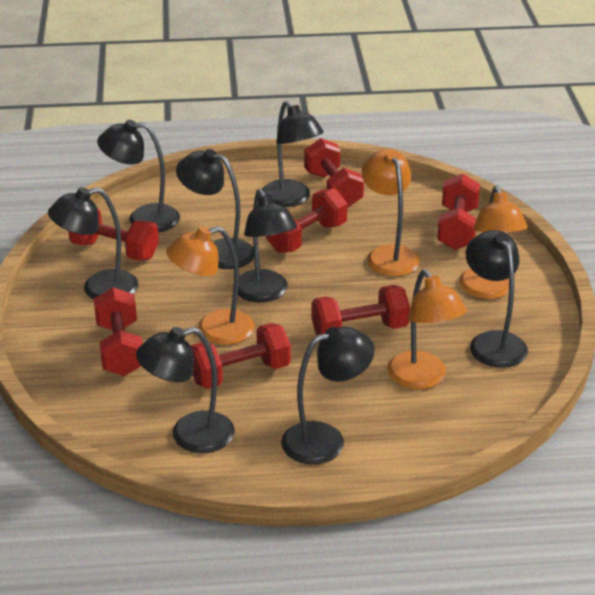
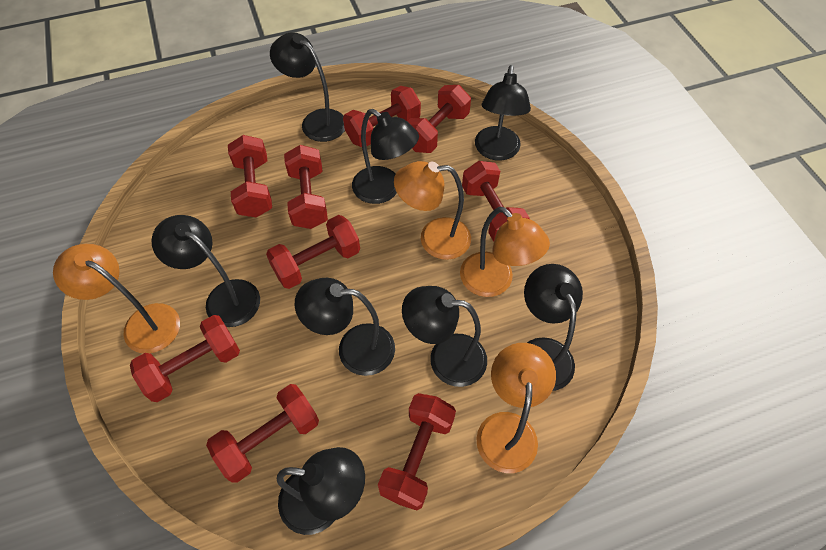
red dumbbell: 7 -> 9

